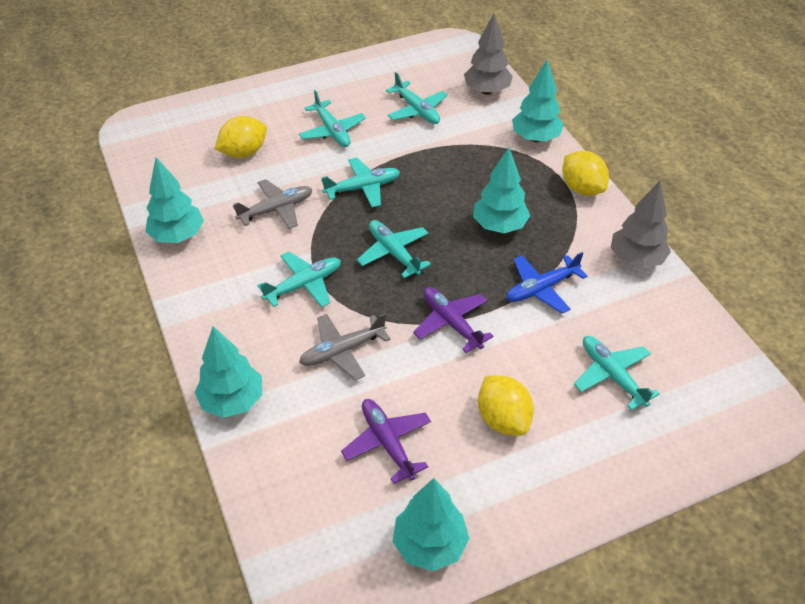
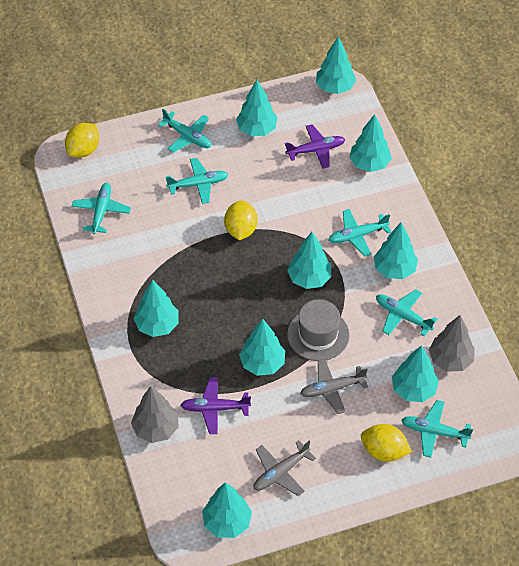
blue plane: 1 -> 0
grey hat: 0 -> 1
turquoise tree: 5 -> 9

